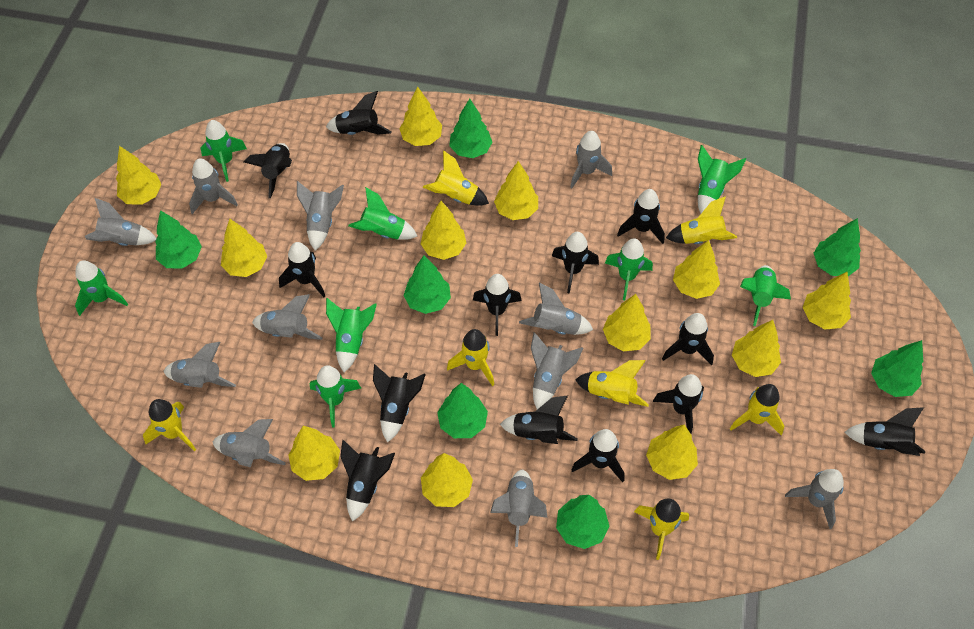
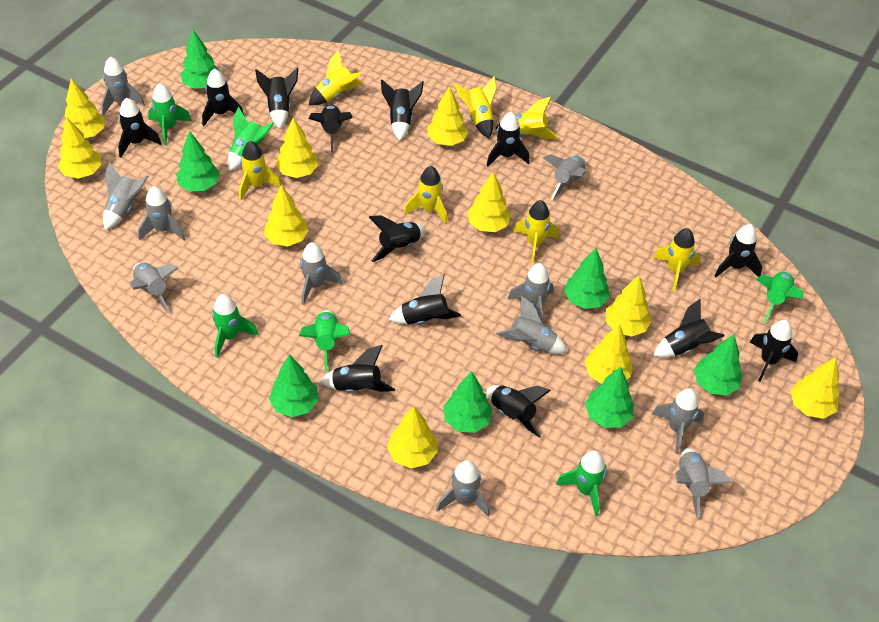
green rocket: 8 -> 6
yellow tree: 12 -> 10

